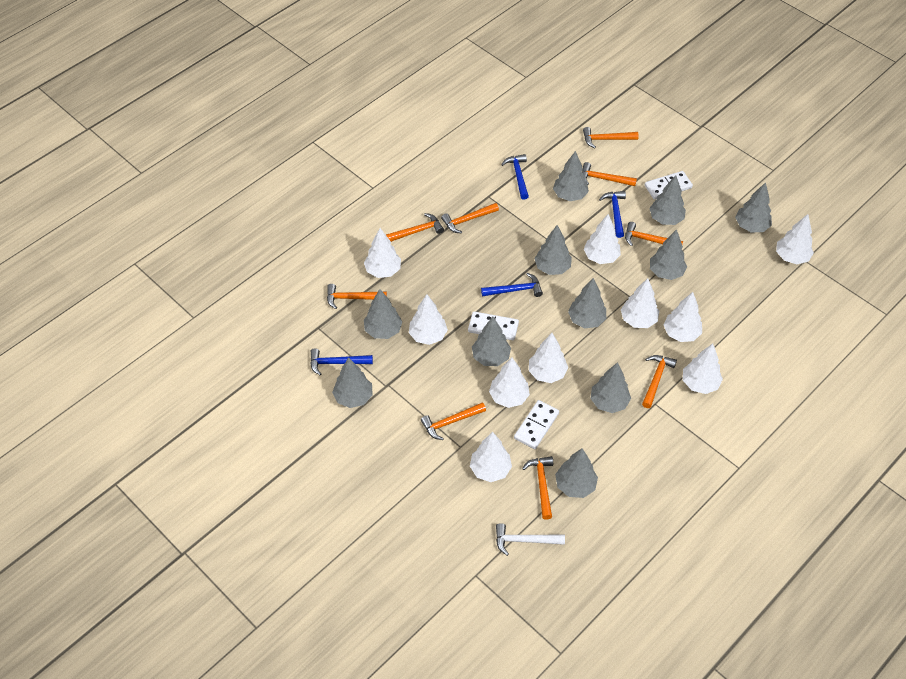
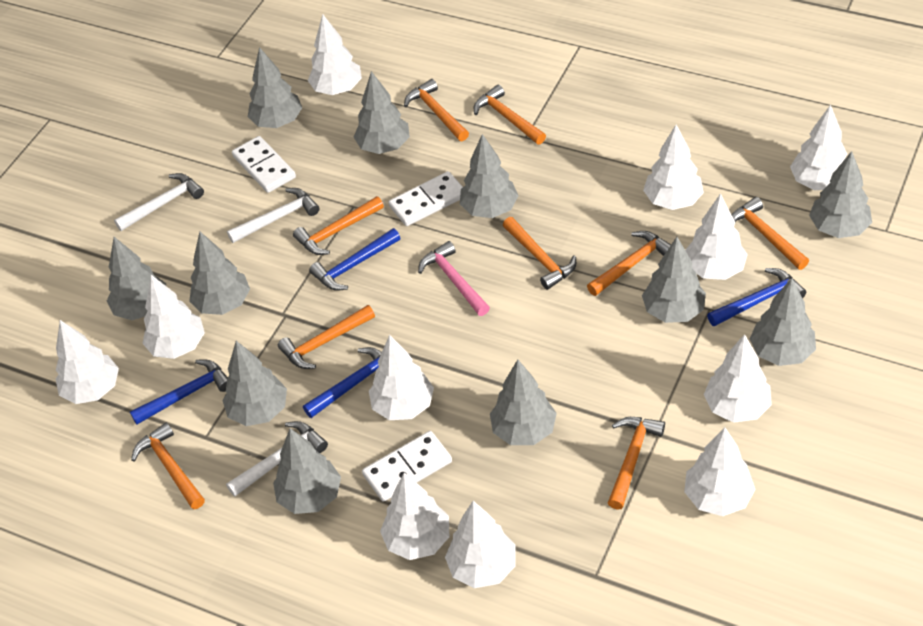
pink hammer: 0 -> 1
white hammer: 1 -> 3
white tree: 10 -> 11

